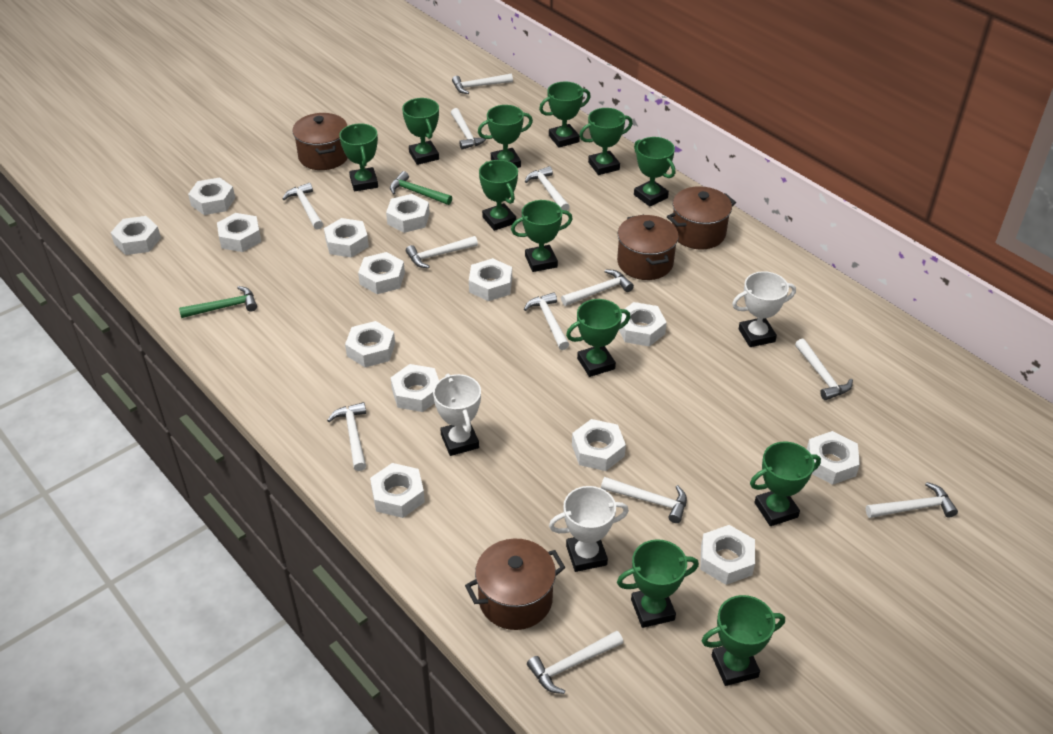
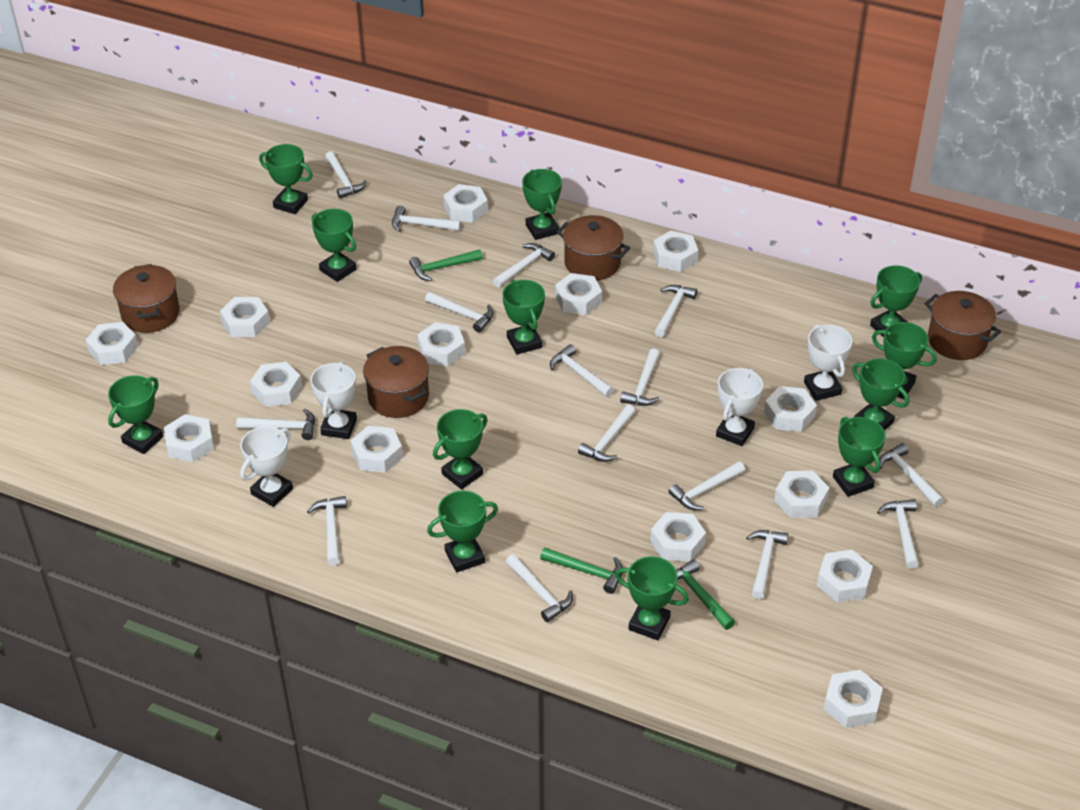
green hammer: 2 -> 3
white hammer: 12 -> 15
white trophy: 3 -> 4

